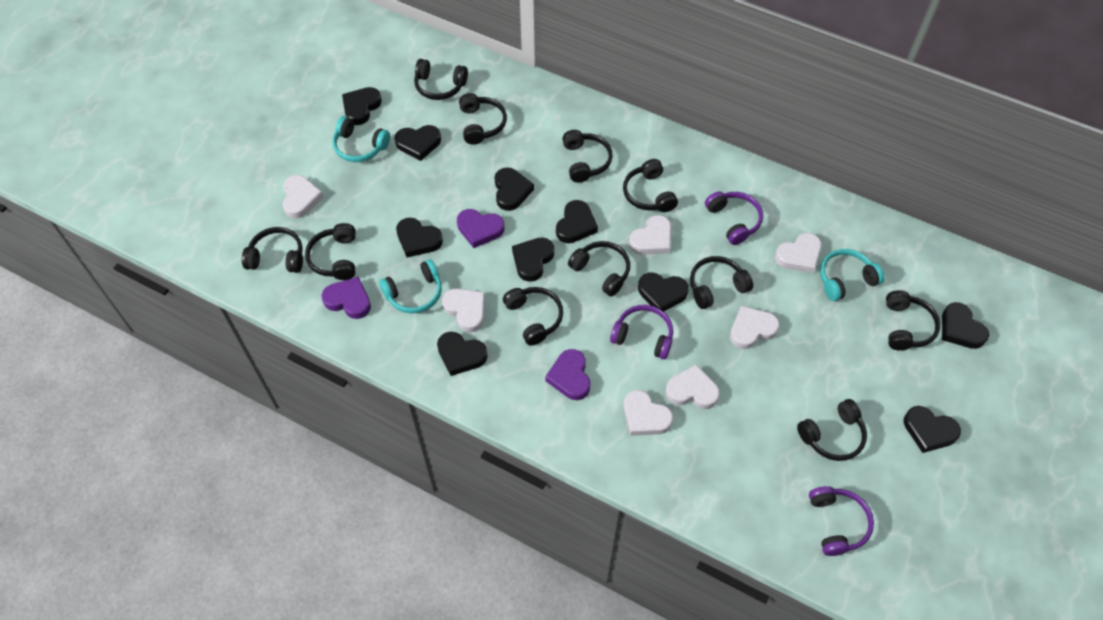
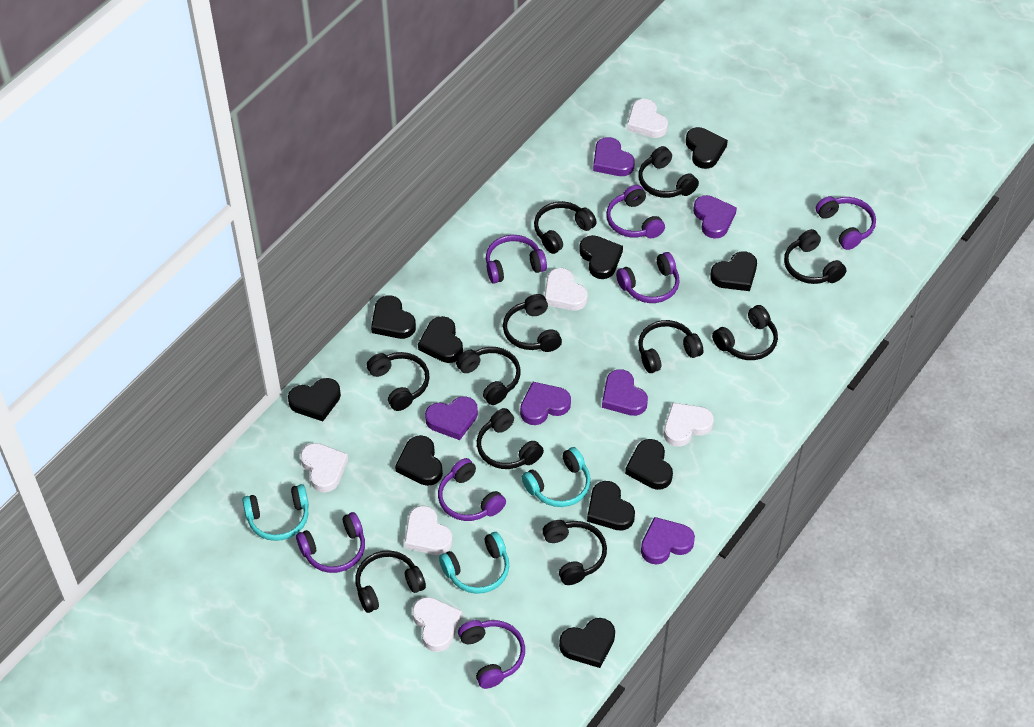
purple headphones: 3 -> 7
purple heart: 3 -> 6
white heart: 7 -> 6

